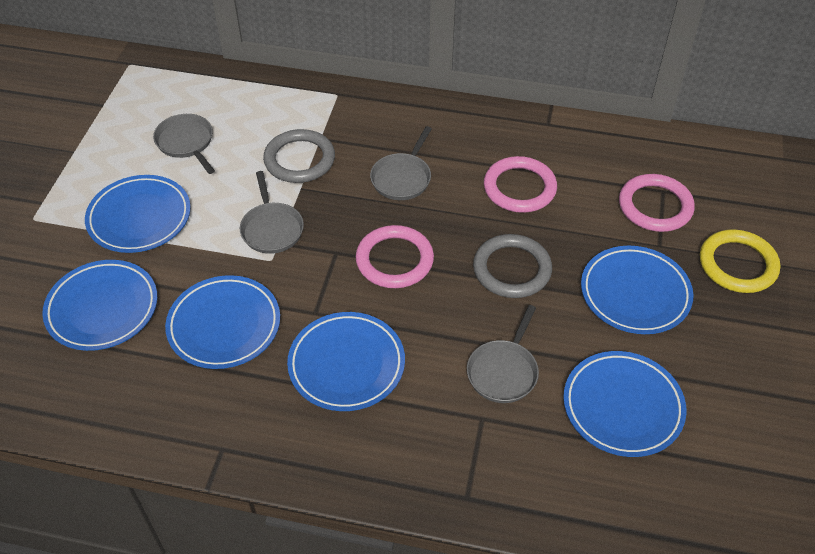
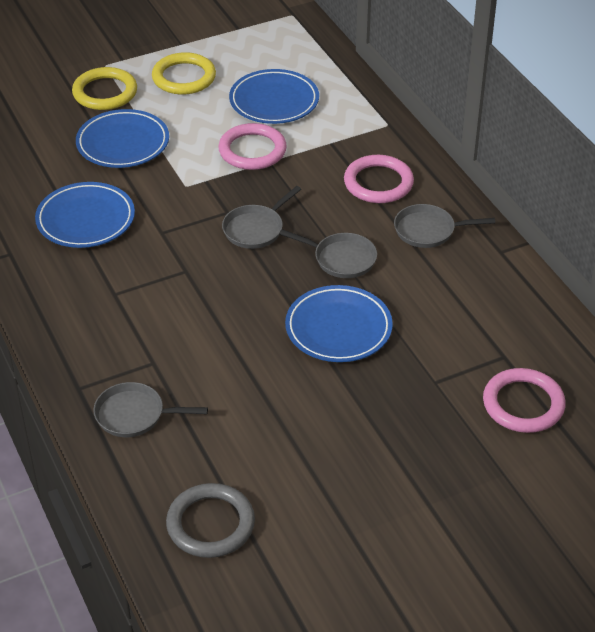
blue plate: 6 -> 4
grey ring: 2 -> 1
yellow ring: 1 -> 2

